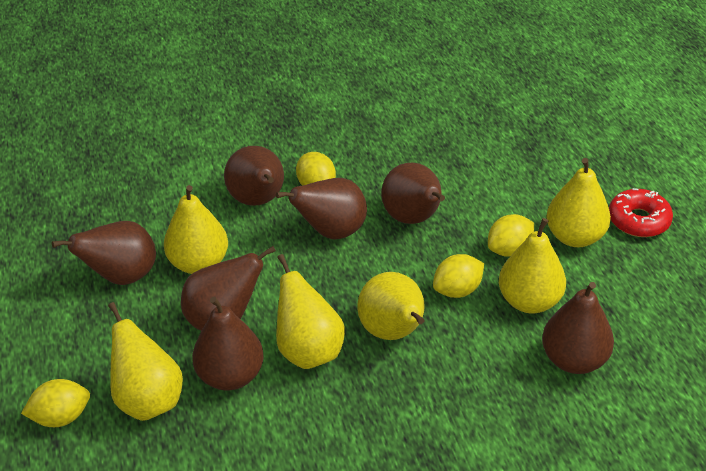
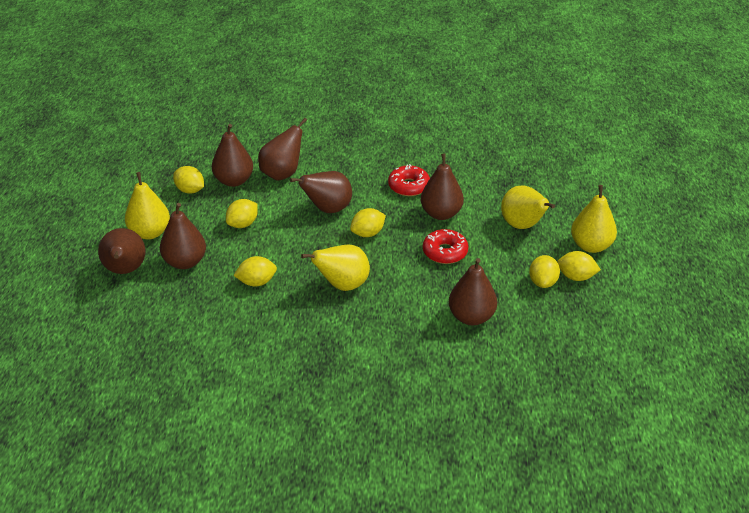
red donut: 1 -> 2
yellow lemon: 4 -> 6
yellow pear: 6 -> 4

